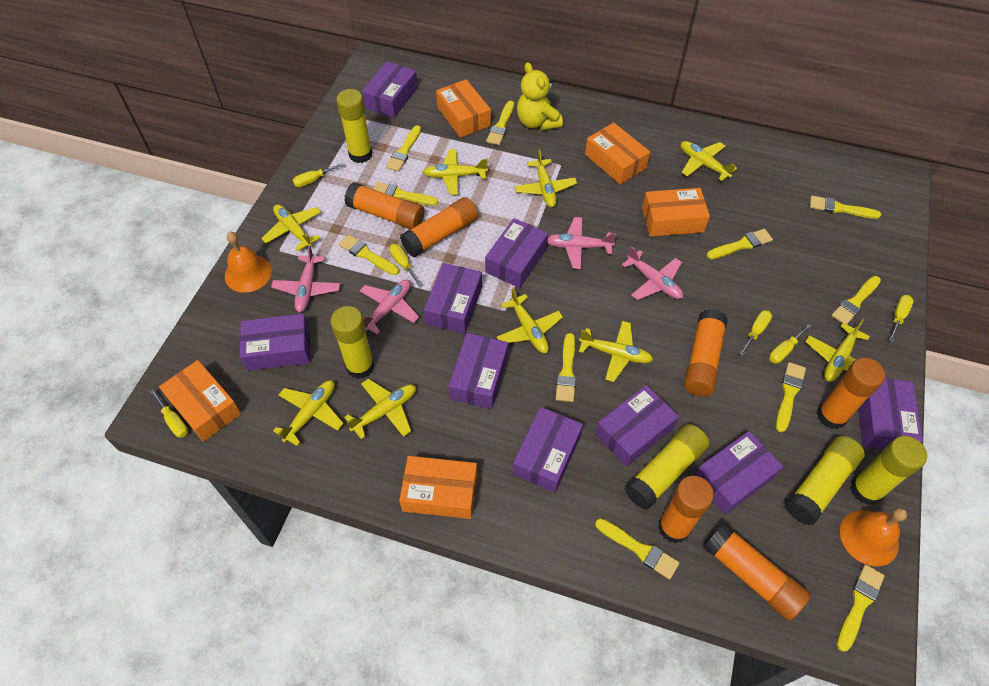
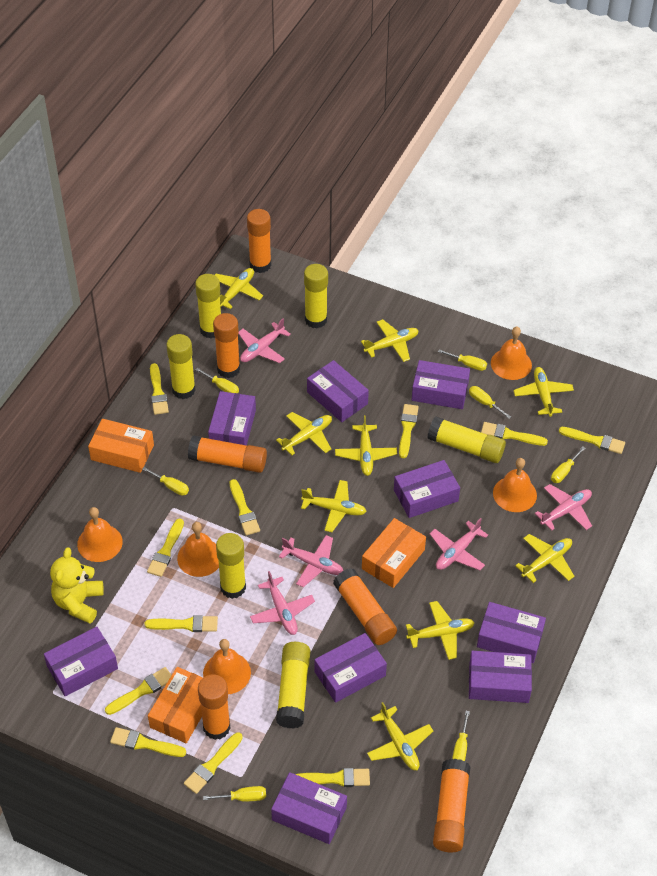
orange bell: 2 -> 5
orange box: 5 -> 3
pink plane: 4 -> 5
yellow glue stick: 5 -> 6
yellow screwdriver: 6 -> 7

